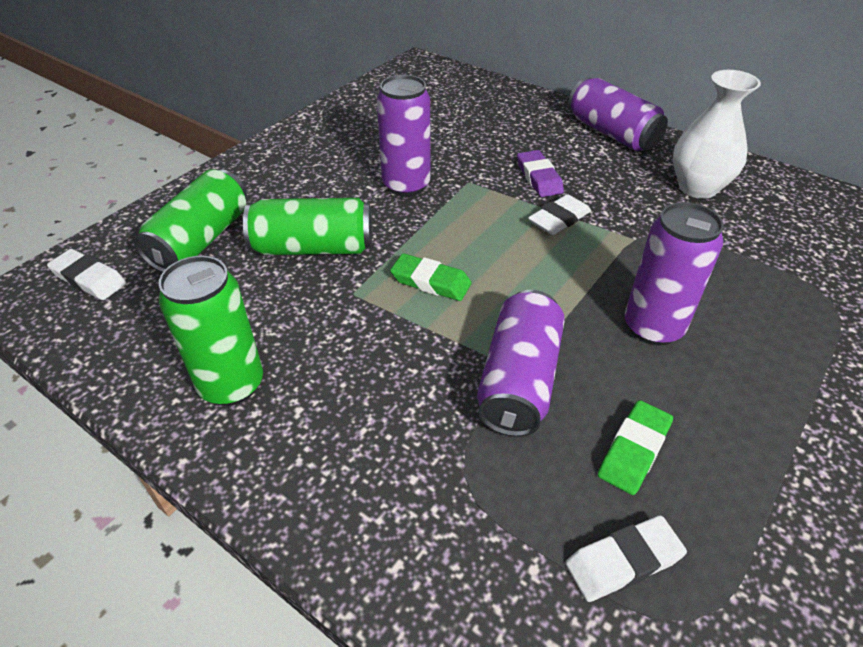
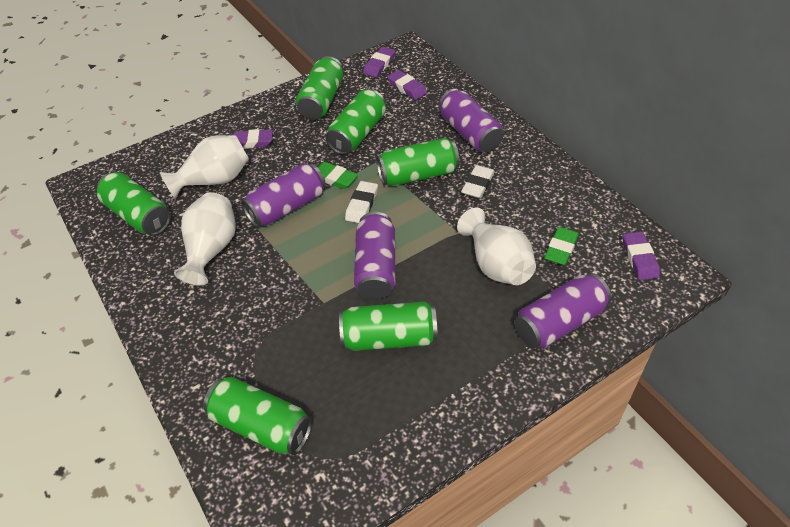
green can: 3 -> 6
purple eraser: 1 -> 4
white eraser: 3 -> 2
white vase: 1 -> 3

